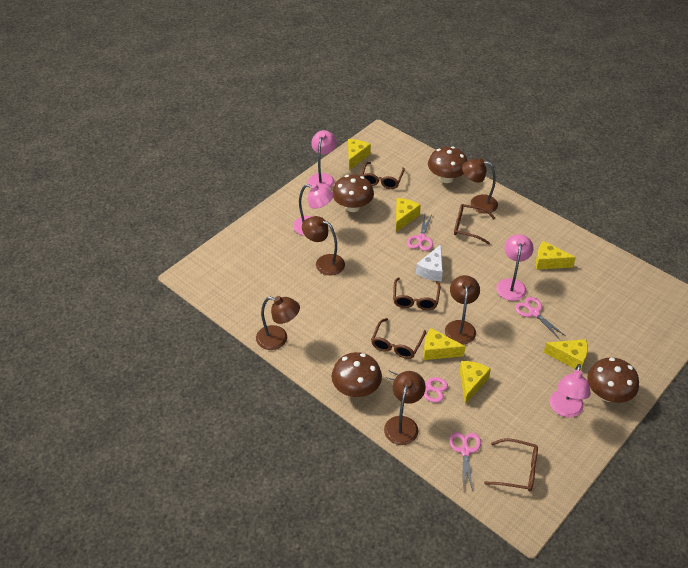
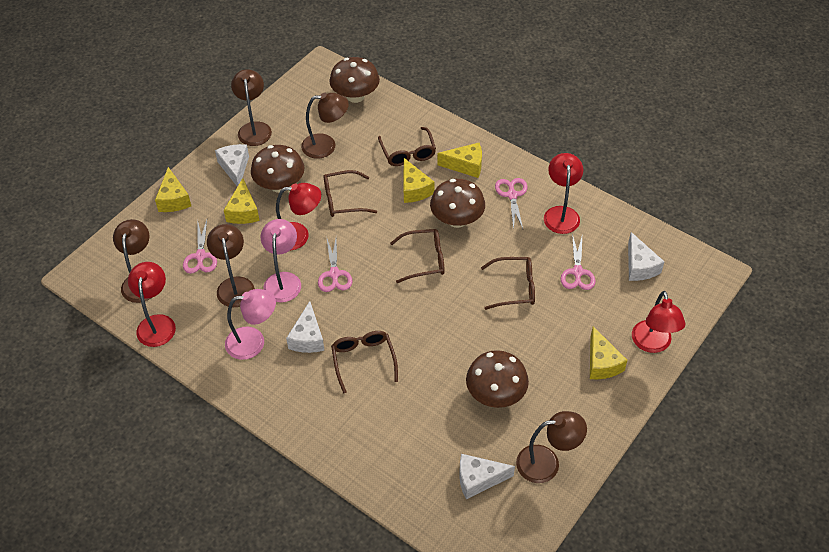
pink lamp: 4 -> 2
red lamp: 0 -> 4
white cheese: 1 -> 4
yellow cheese: 6 -> 5

